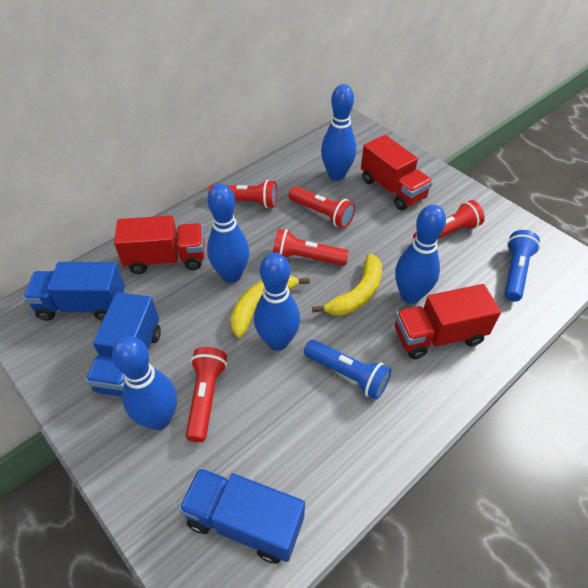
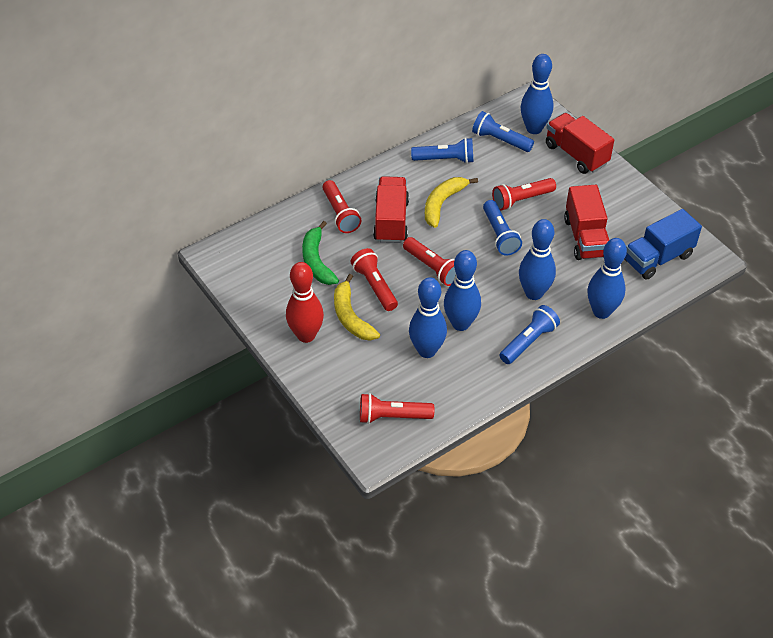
blue flashlight: 2 -> 4
blue truck: 3 -> 1
green banana: 0 -> 1
red bowling pin: 0 -> 1

